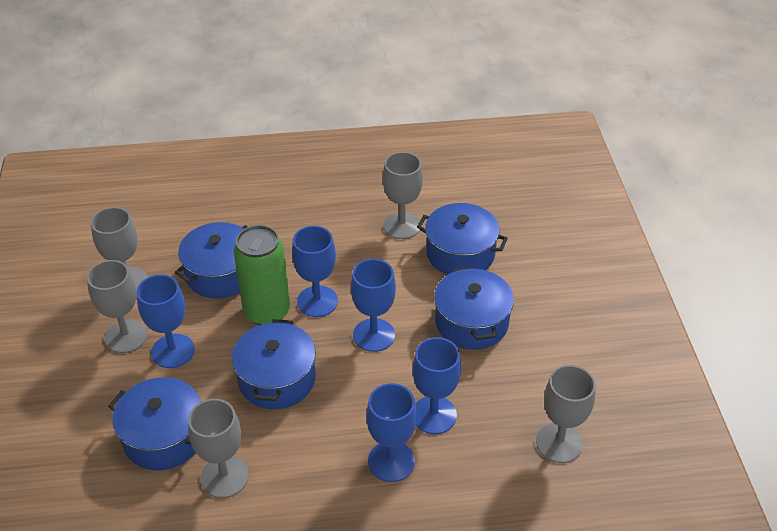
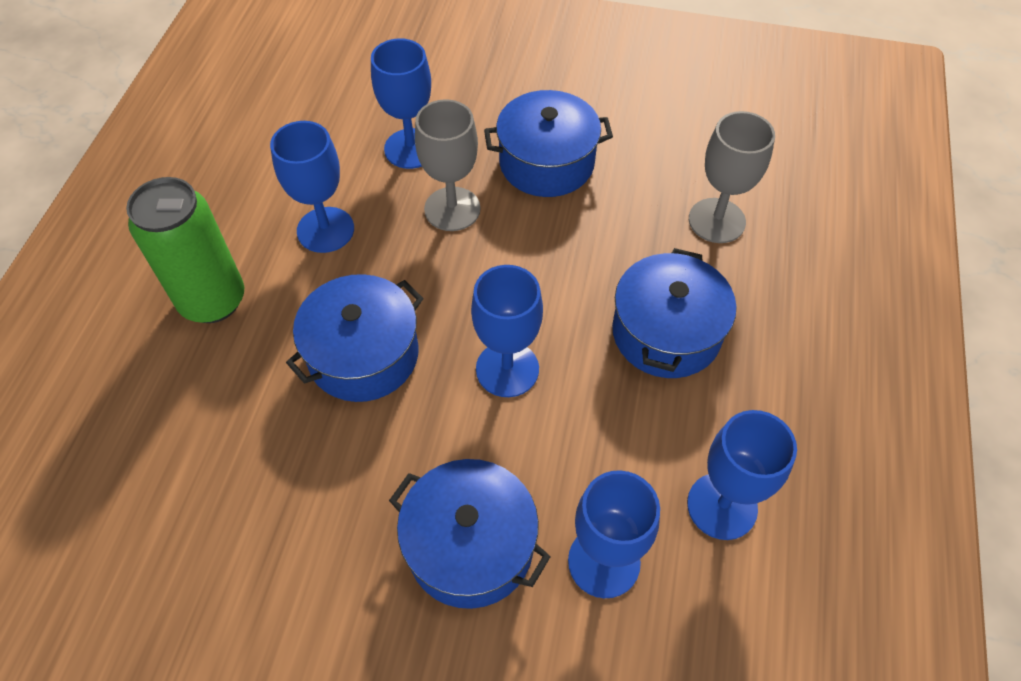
blue pot: 5 -> 4
grey goblet: 5 -> 2

